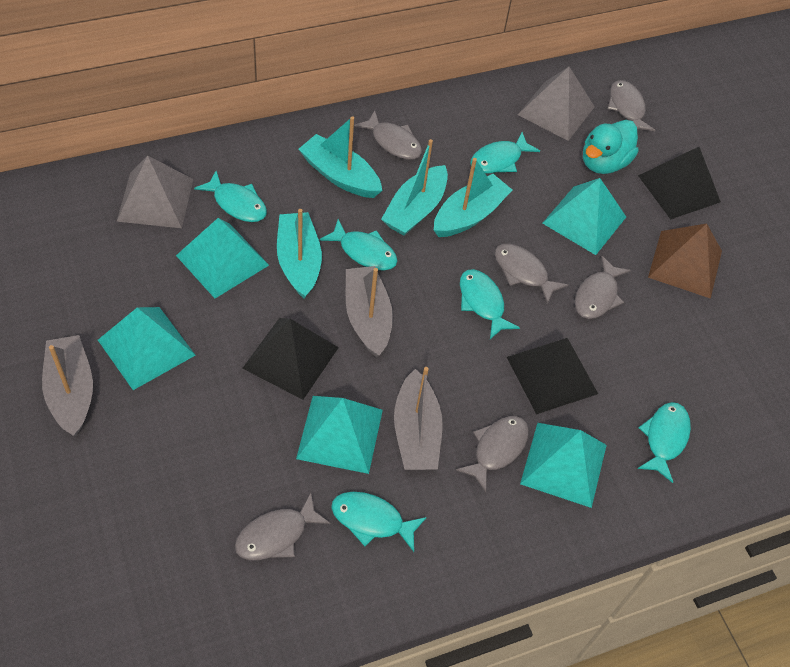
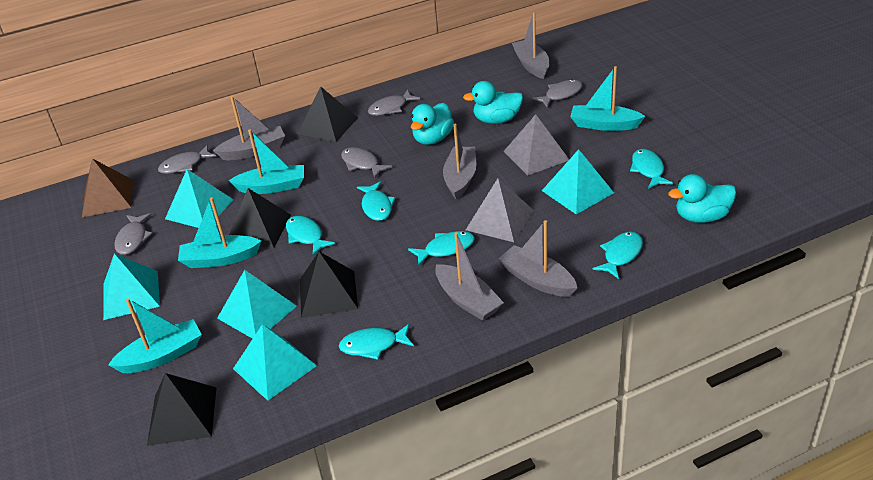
black pyramid: 3 -> 4
grey boat: 3 -> 5
grey fish: 6 -> 5
turquoise duck: 1 -> 3

